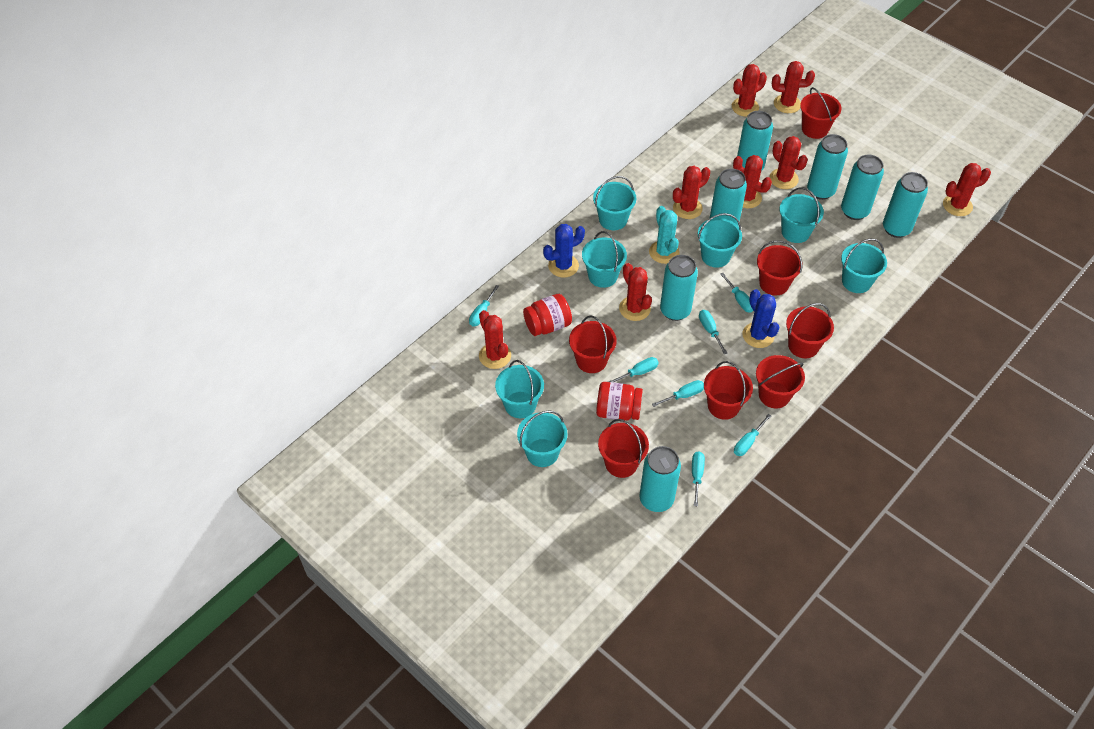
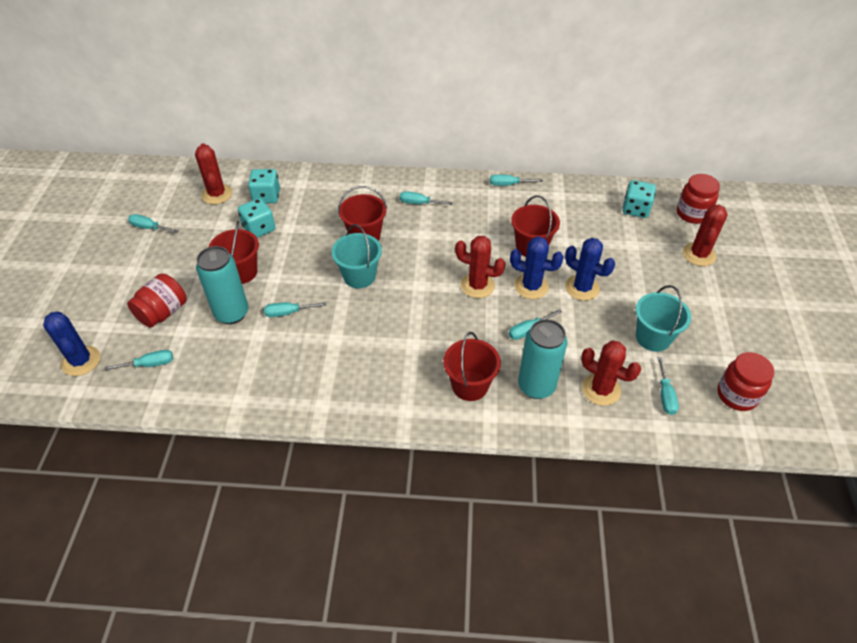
blue cactus: 2 -> 3
red bucket: 7 -> 4
red cactus: 8 -> 4
red jar: 2 -> 3
turquoise bucket: 7 -> 2
turquoise cactus: 1 -> 0
turquoise can: 7 -> 2
turquoise dice: 0 -> 3

